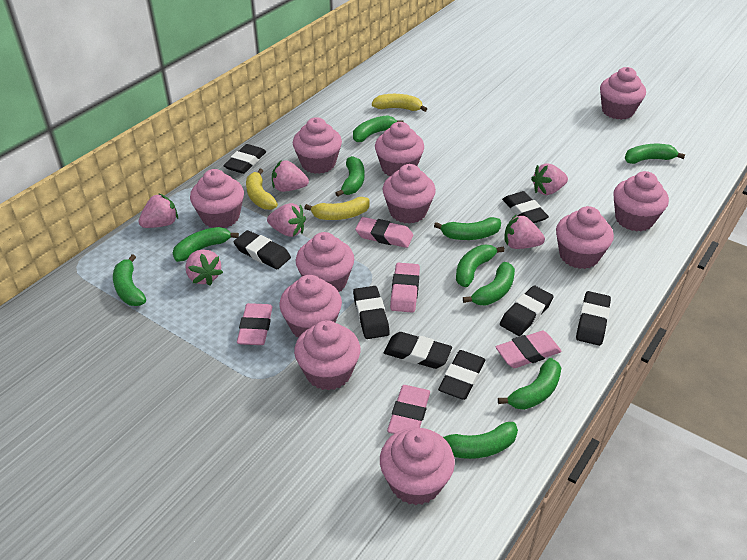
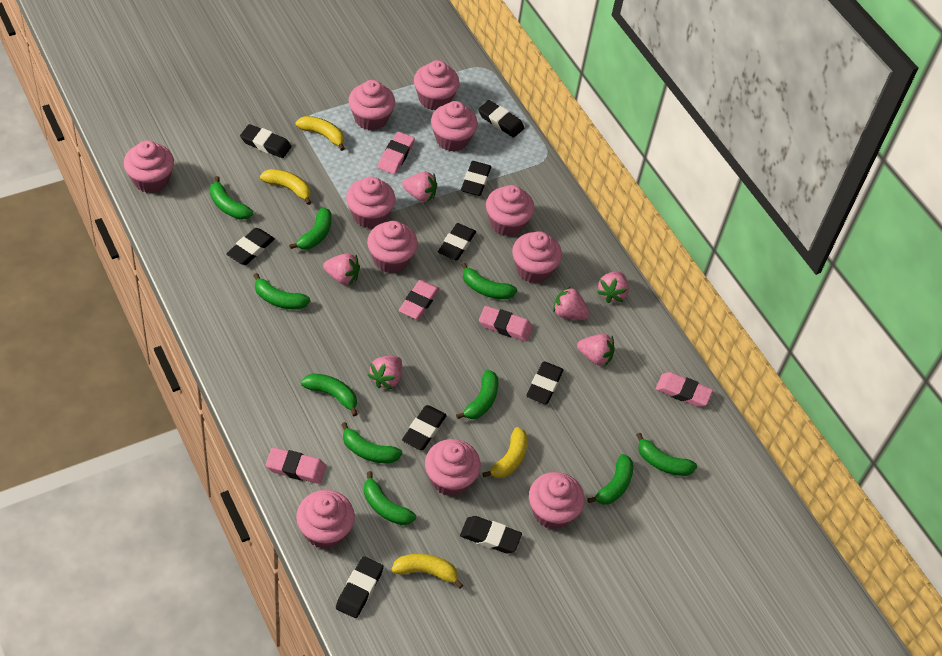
black eraser: 8 -> 9
yellow banana: 3 -> 4

